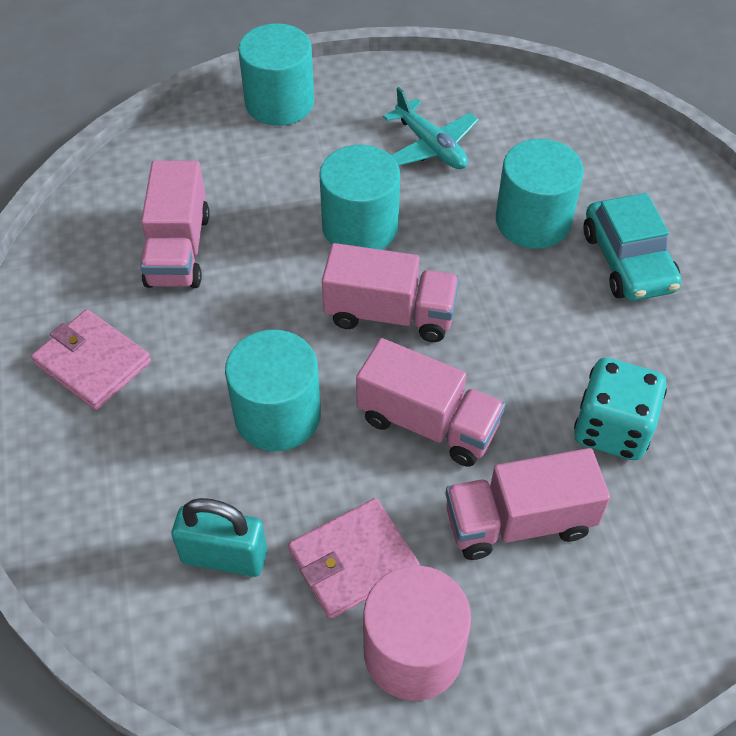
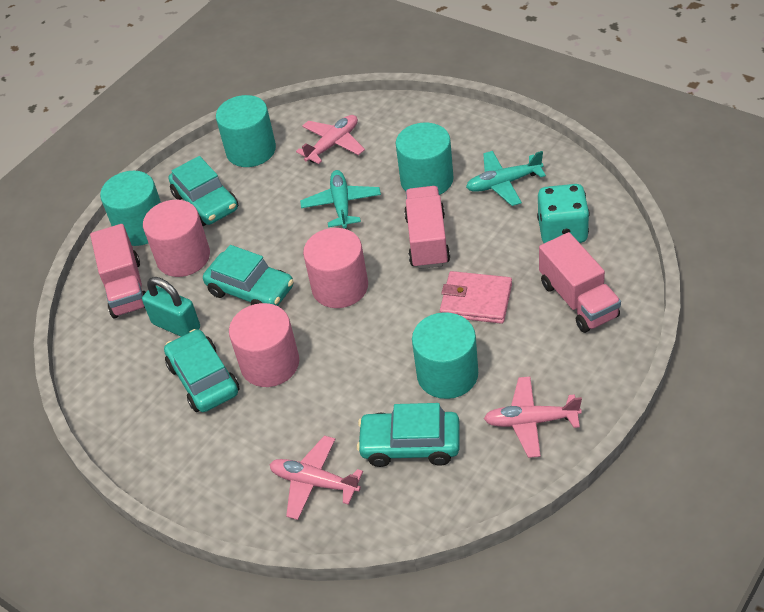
pink cylinder: 1 -> 3
pink plane: 0 -> 3
pink truck: 4 -> 3
pink wallet: 2 -> 1
turquoise car: 1 -> 4
turquoise plane: 1 -> 2

